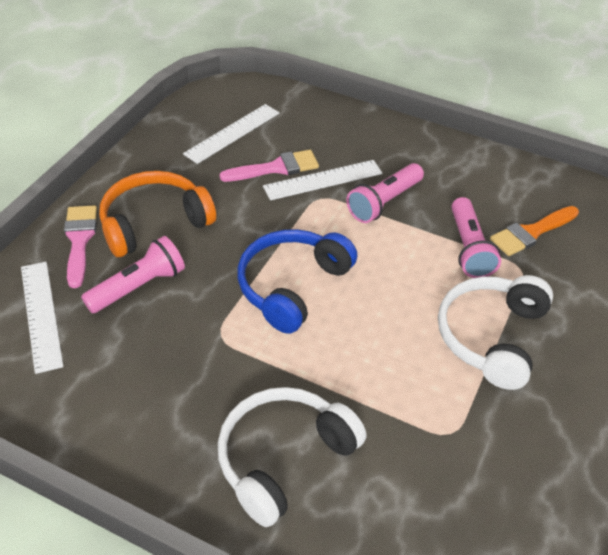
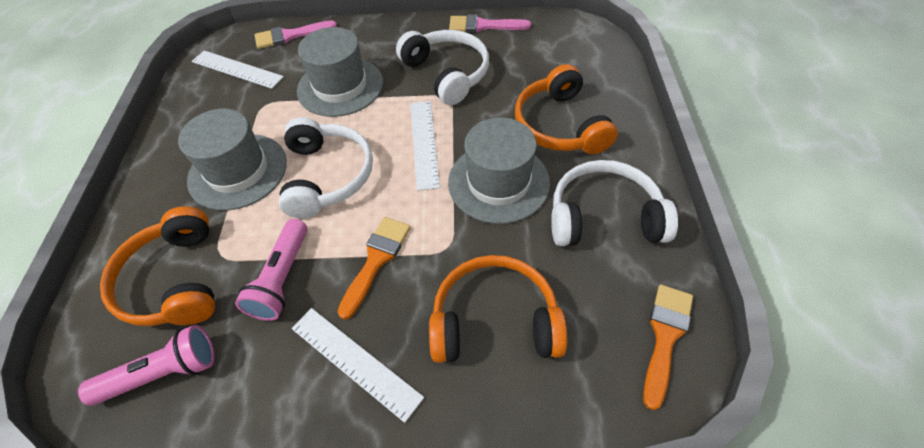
blue headphones: 1 -> 0
grey hat: 0 -> 3
orange brush: 1 -> 2
orange headphones: 1 -> 3
pink flashlight: 3 -> 2
white headphones: 2 -> 3

